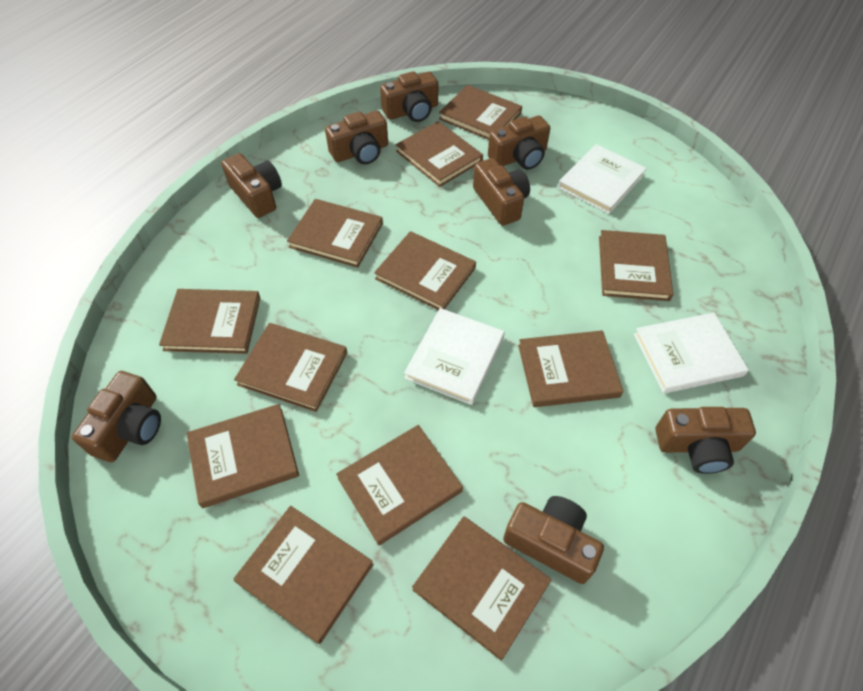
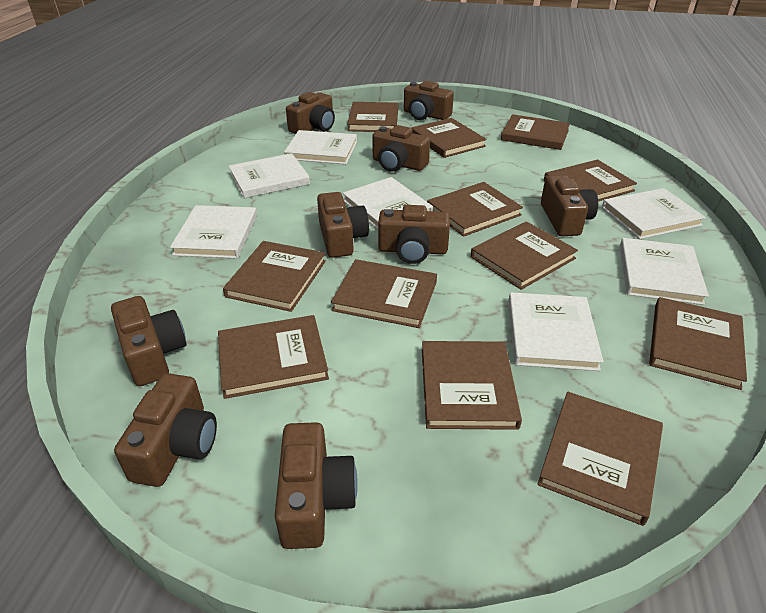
brown camera: 8 -> 9
white book: 3 -> 7

